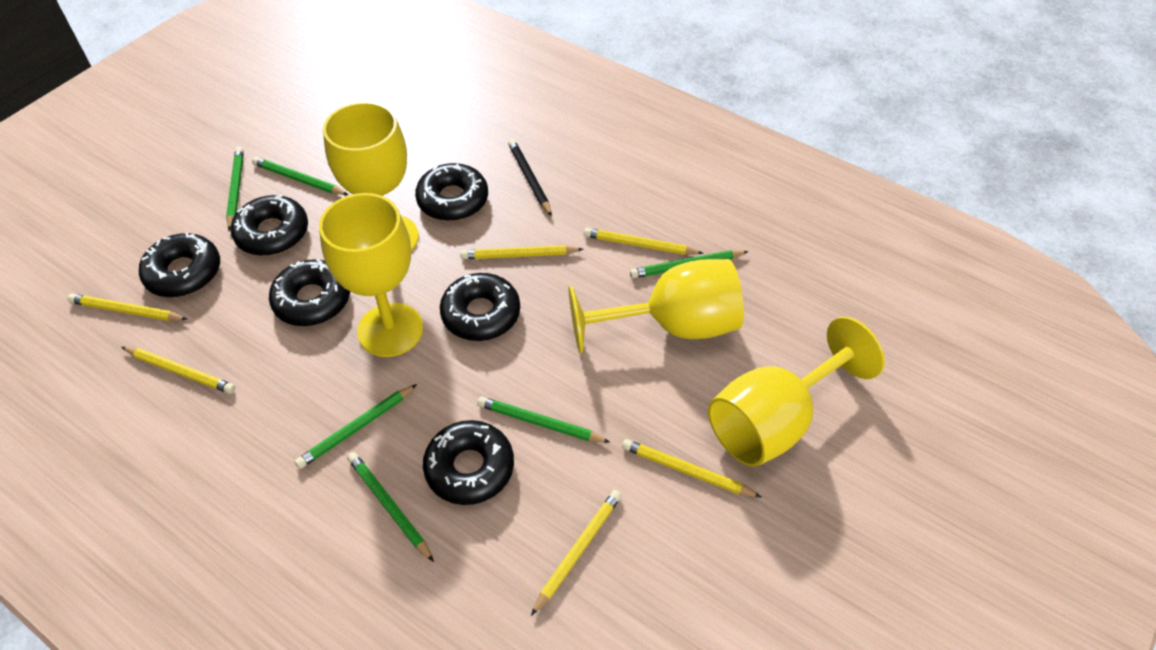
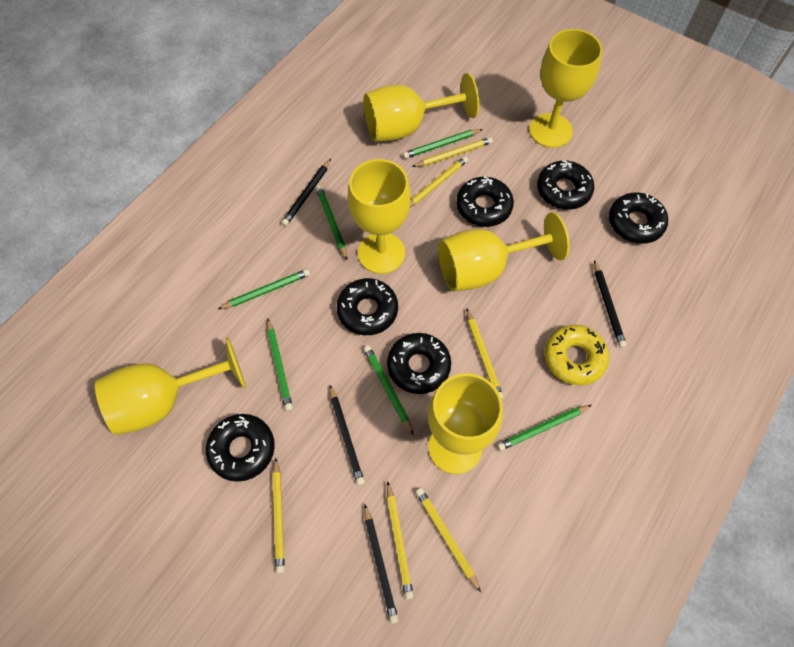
black pencil: 1 -> 4
yellow donut: 0 -> 1
yellow goblet: 4 -> 6

